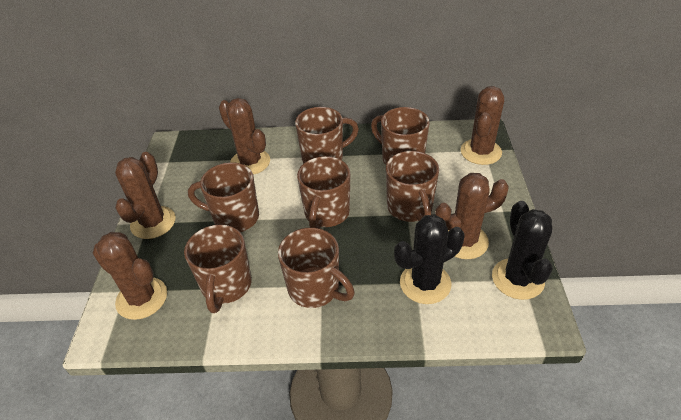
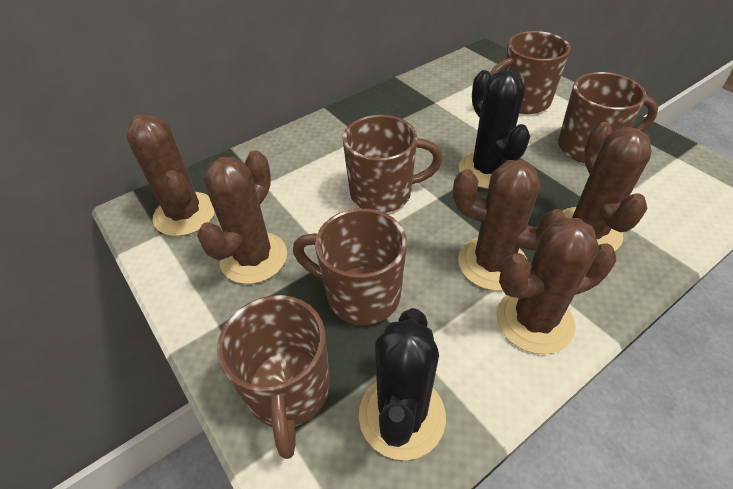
brown mug: 7 -> 5

